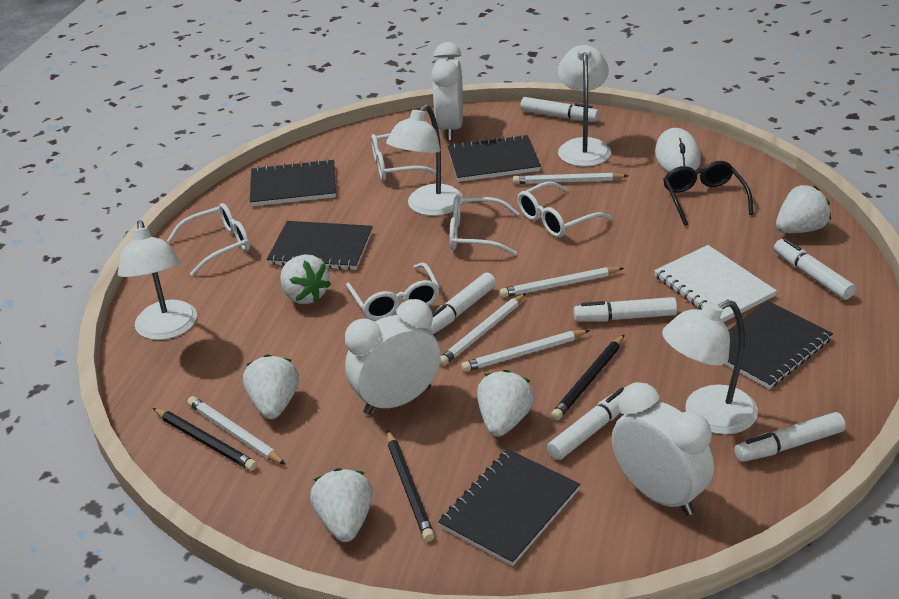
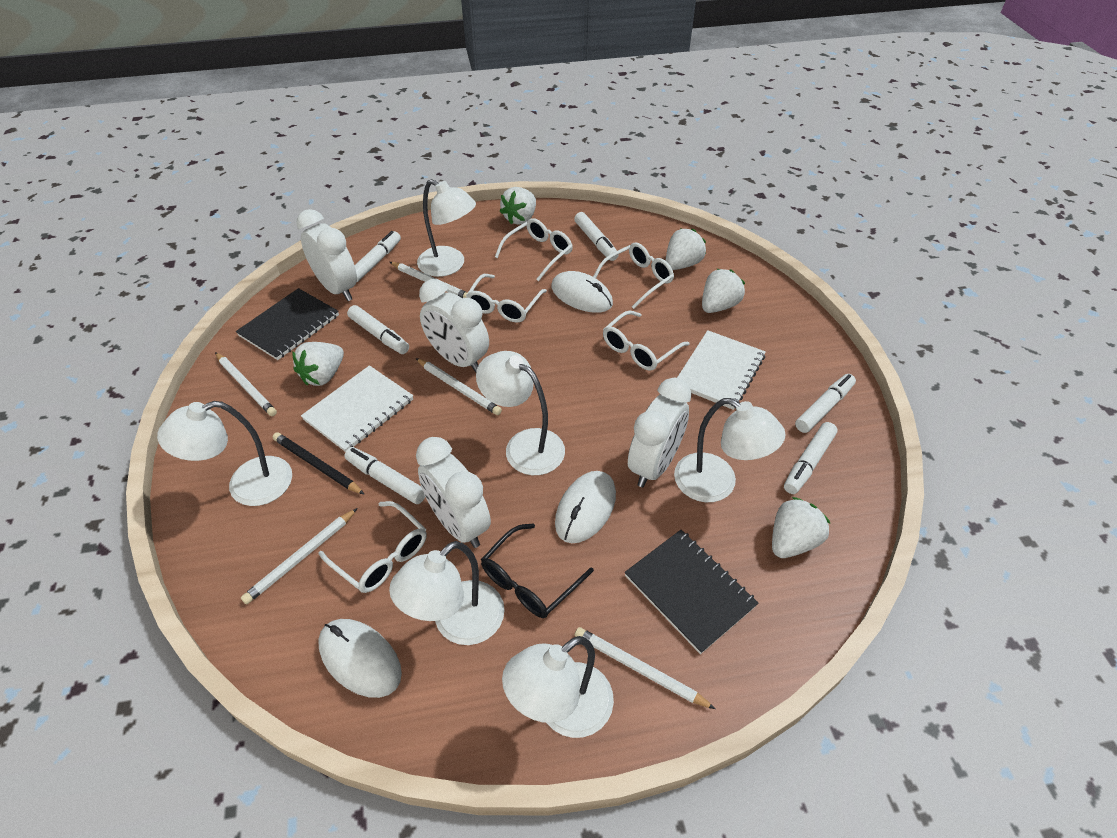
black notebook: 5 -> 2
black pencil: 3 -> 1
white clock: 3 -> 4
white lamp: 4 -> 6
white mouse: 1 -> 3
white notebook: 1 -> 2

